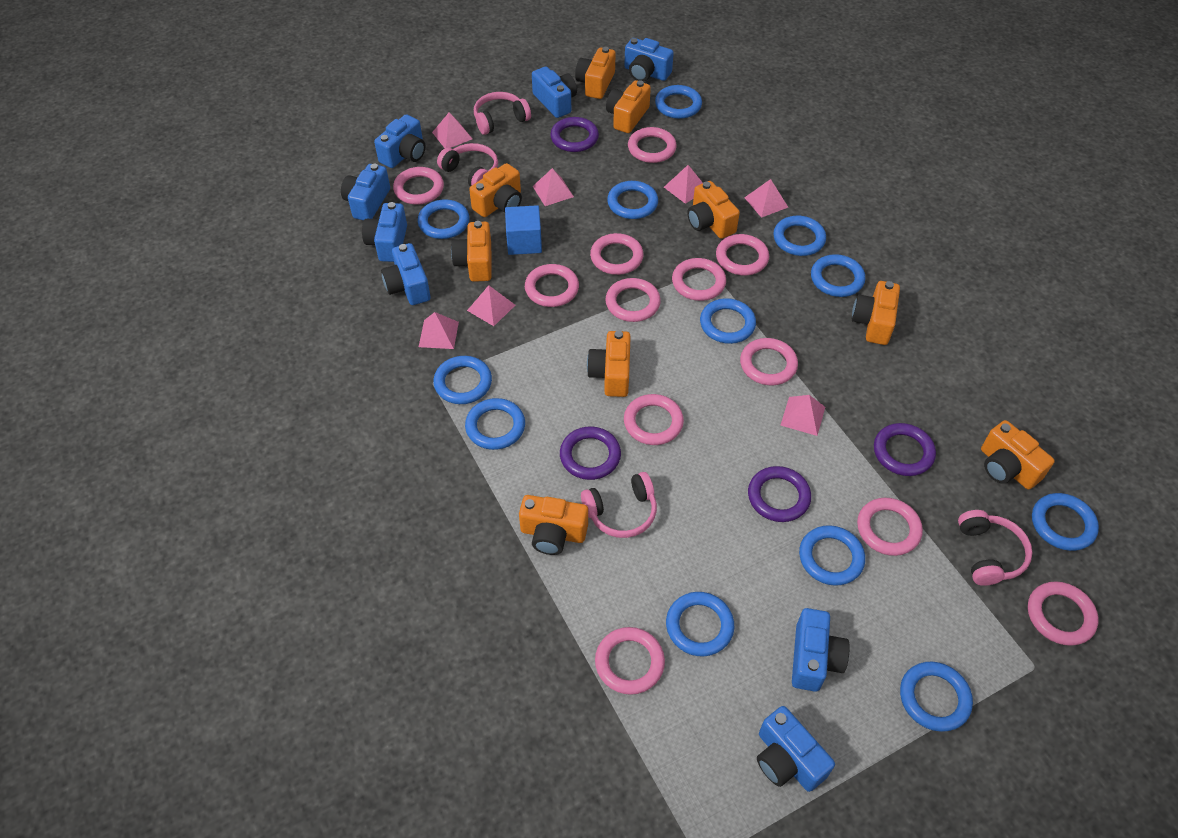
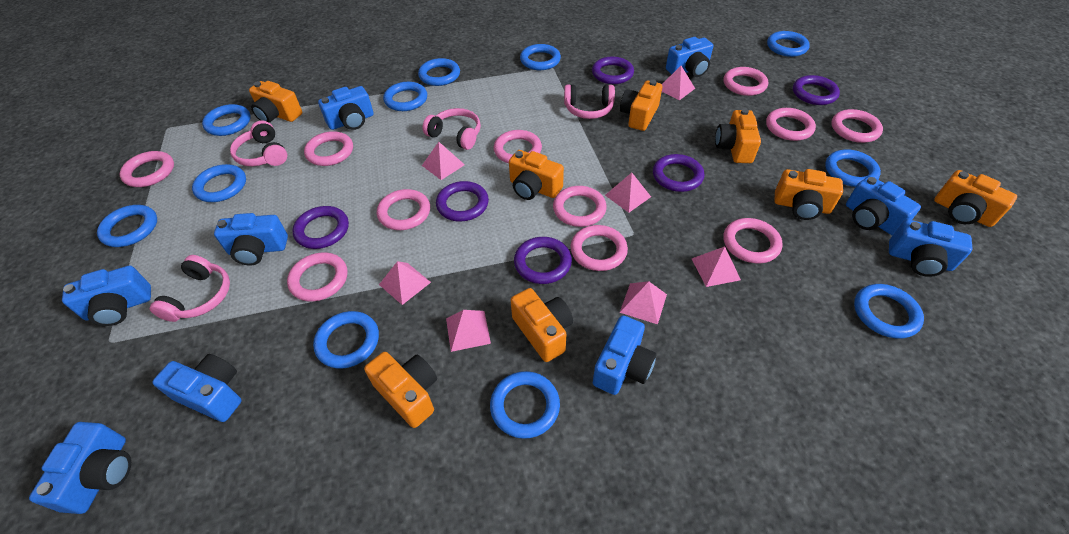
blue camera: 8 -> 9
blue cube: 1 -> 0
blue ring: 12 -> 11
orange camera: 9 -> 8
pink ring: 12 -> 11
purple ring: 4 -> 6

